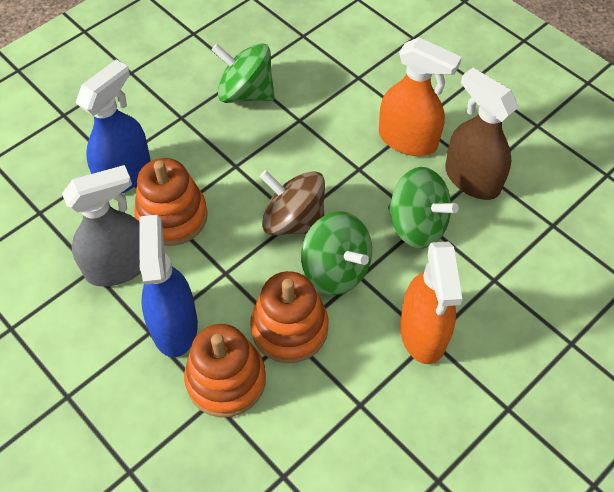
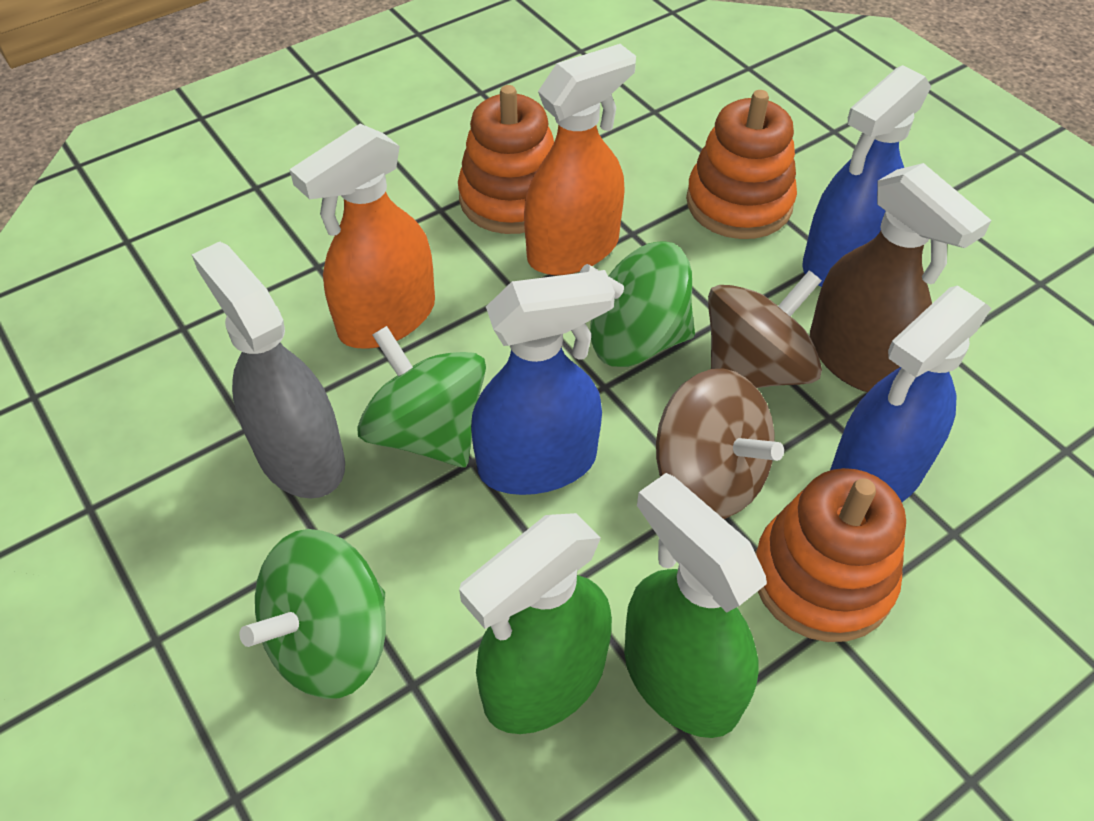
blue spray bottle: 2 -> 3
brown spinning top: 1 -> 2
green spray bottle: 0 -> 2

